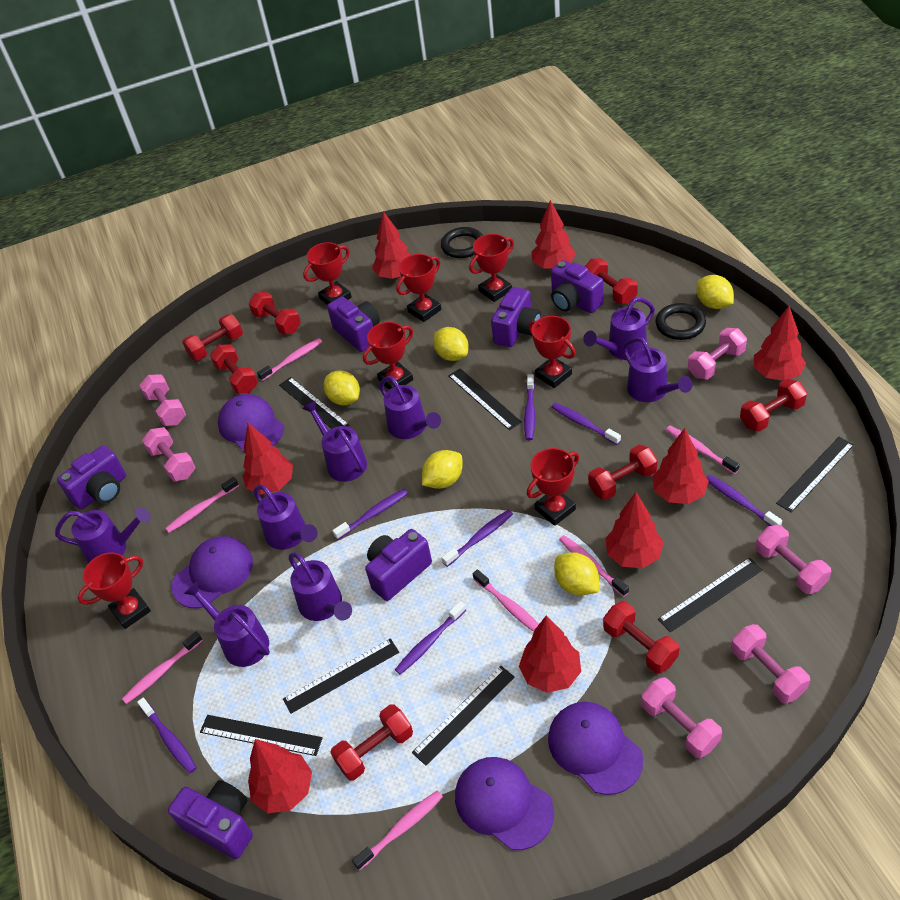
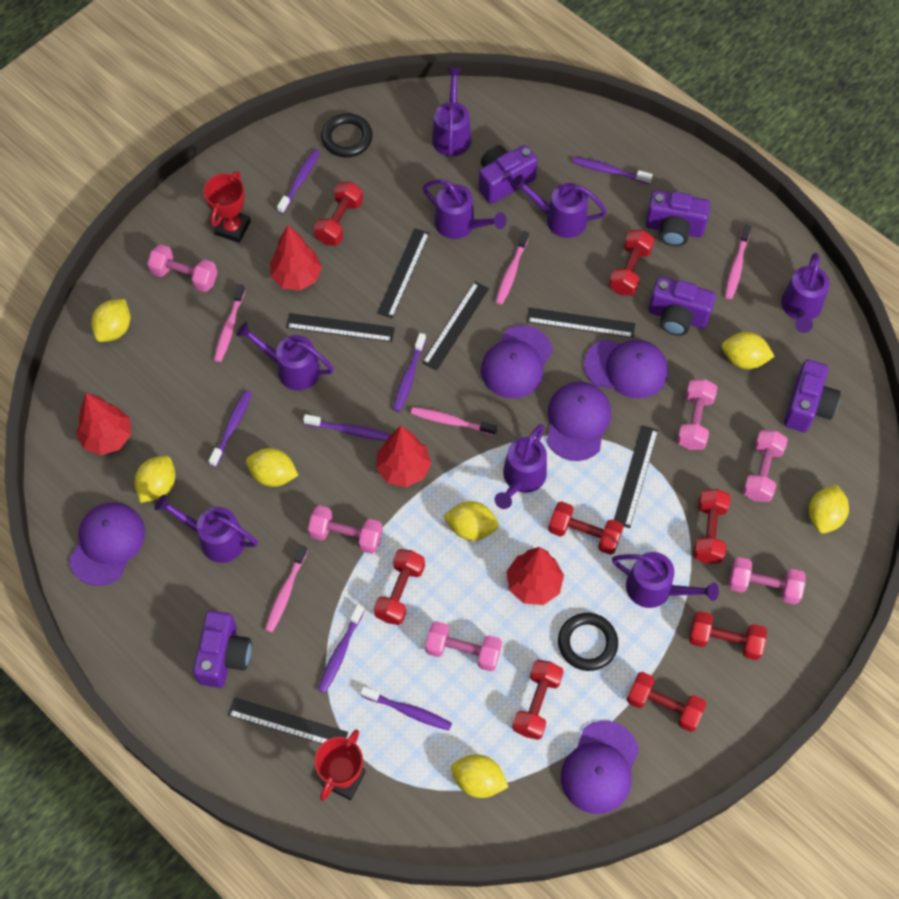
black ruler: 7 -> 6
pink toothbrush: 7 -> 5
purple camera: 6 -> 5
purple cap: 4 -> 5
red tree: 8 -> 4
red trophy: 7 -> 2
yellow lemon: 5 -> 7

